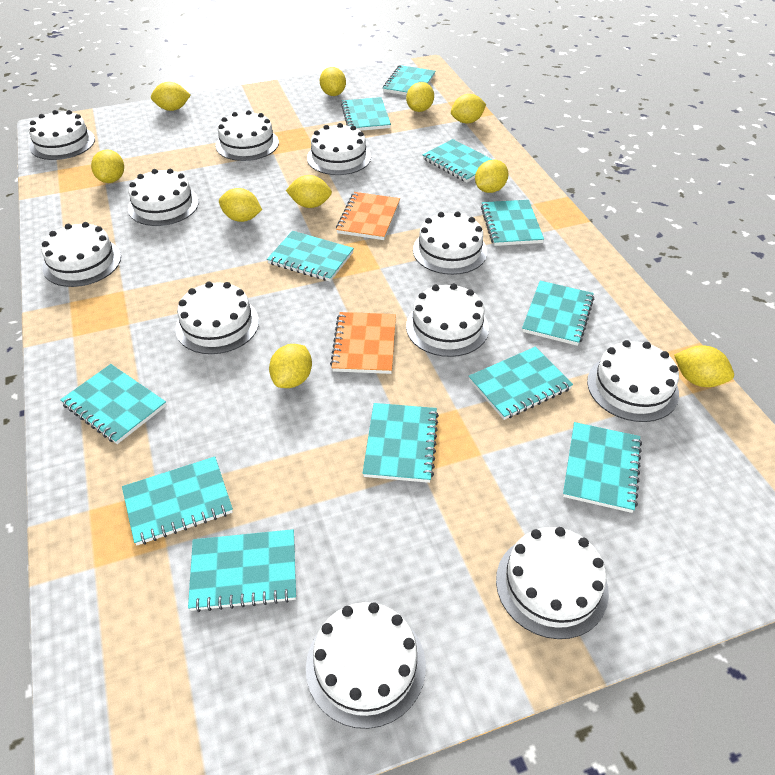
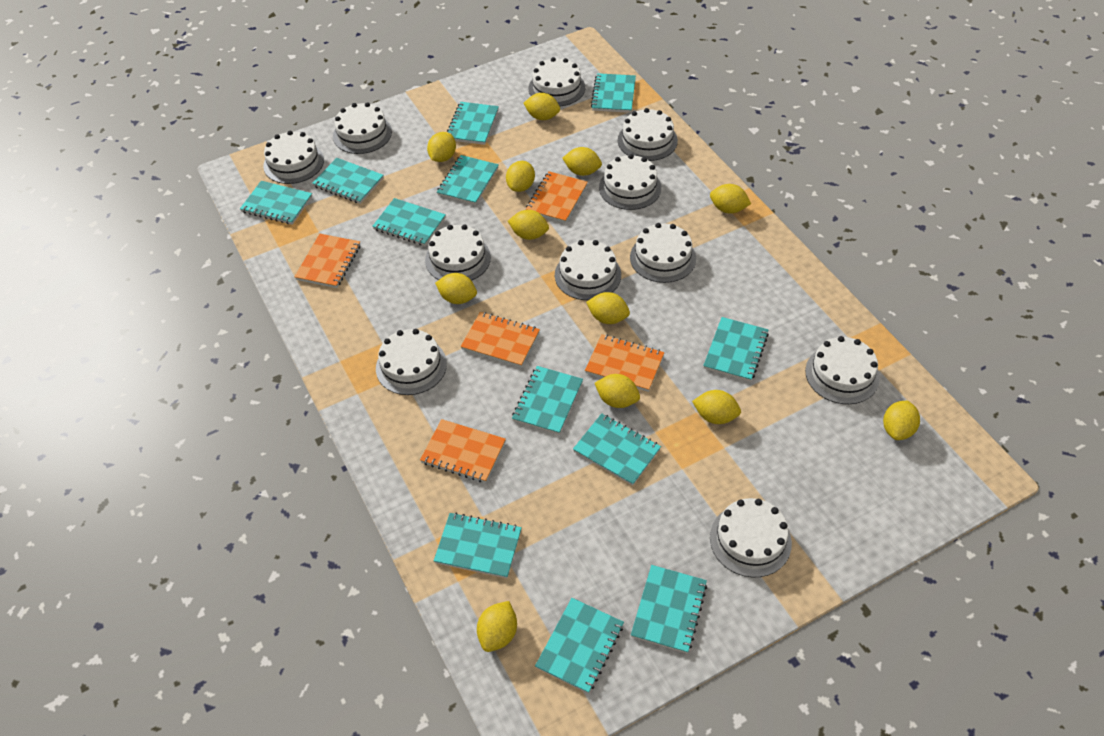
orange notebook: 2 -> 5
yellow lemon: 10 -> 12

